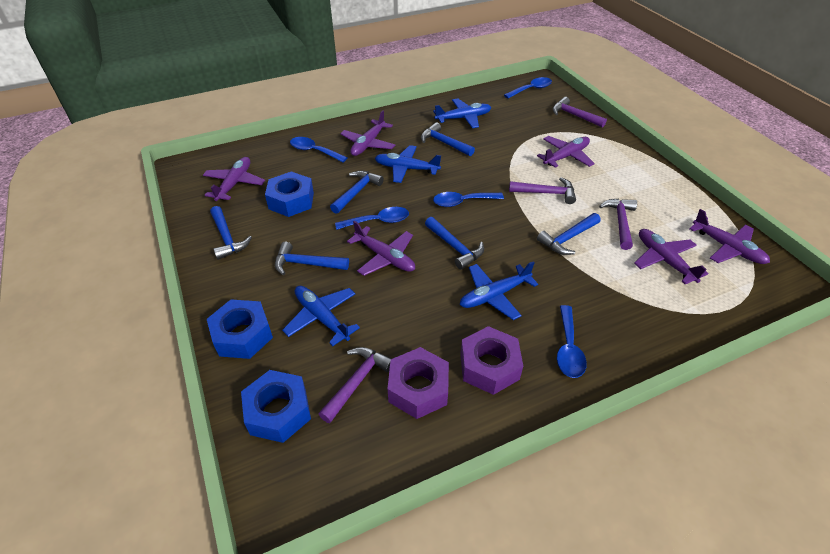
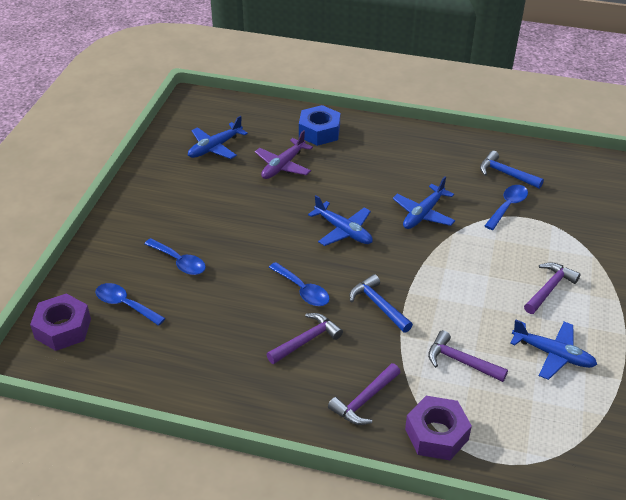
blue hammer: 6 -> 2
blue nut: 3 -> 1
blue spoon: 5 -> 4
purple plane: 6 -> 1

